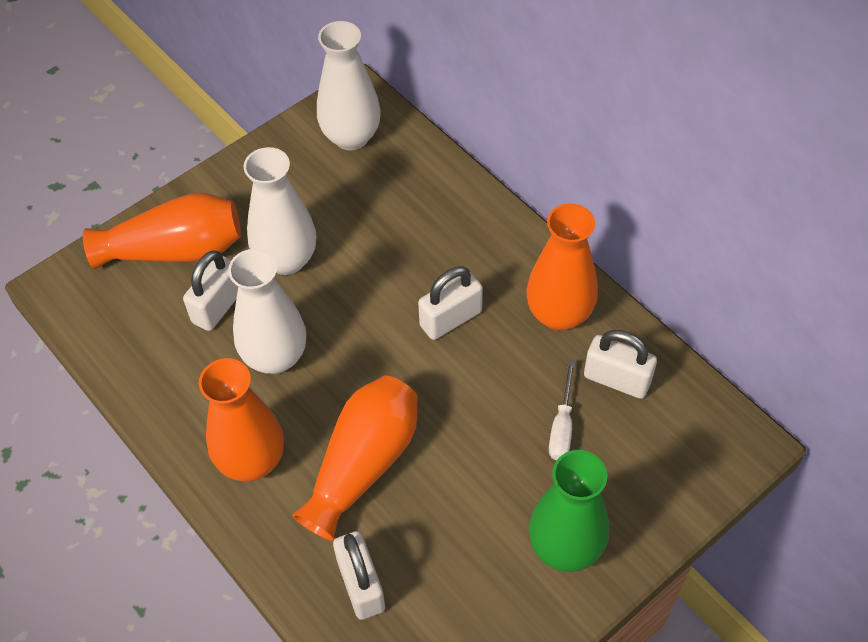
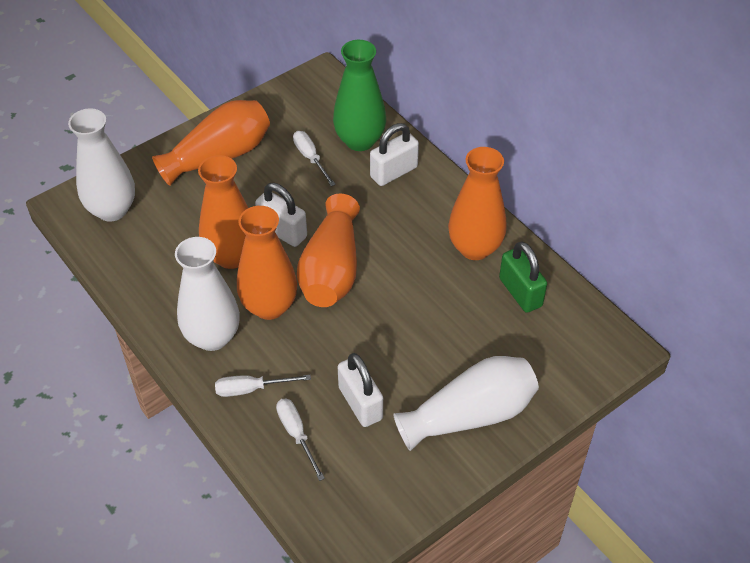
green padlock: 0 -> 1
orange vase: 4 -> 5
white padlock: 4 -> 3
white screwdriver: 1 -> 3

